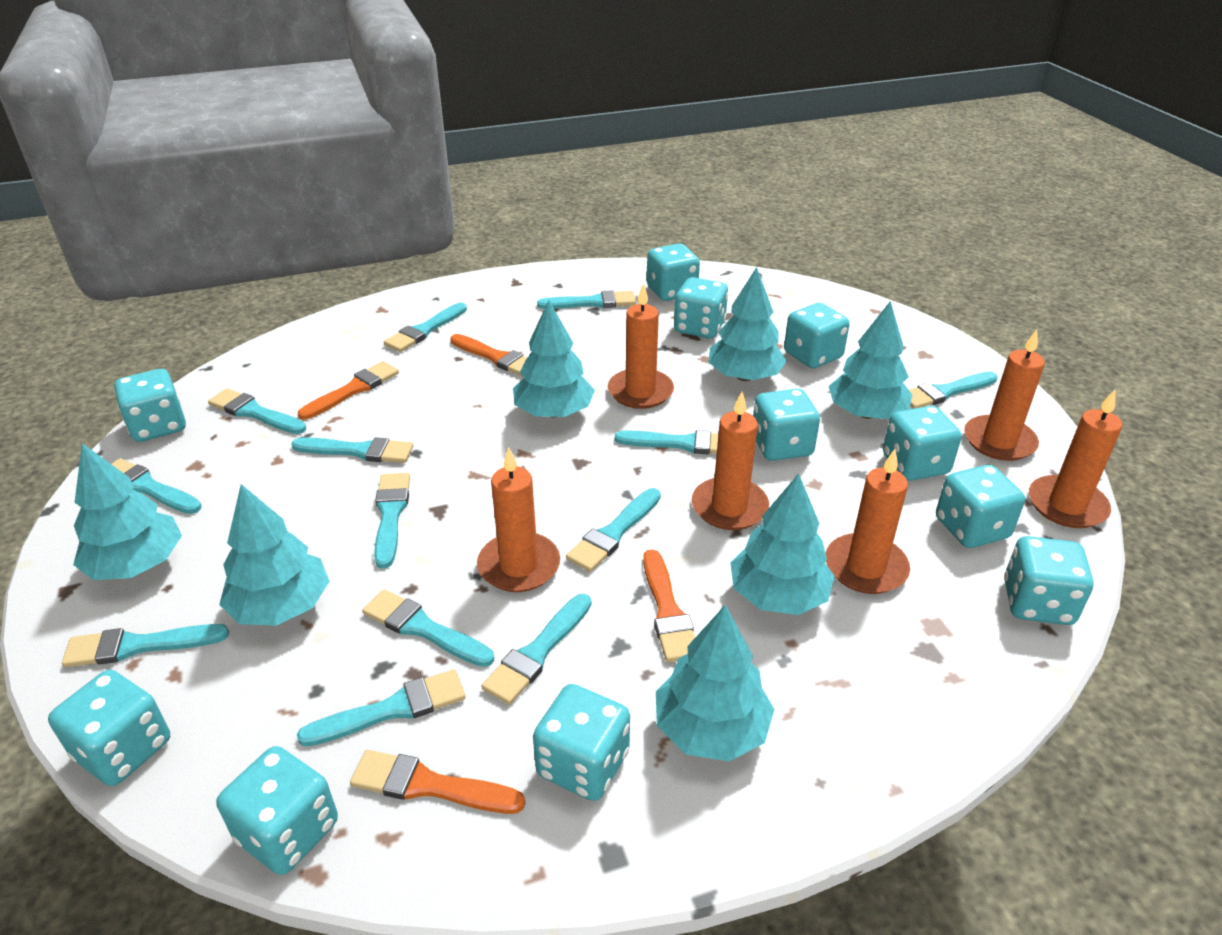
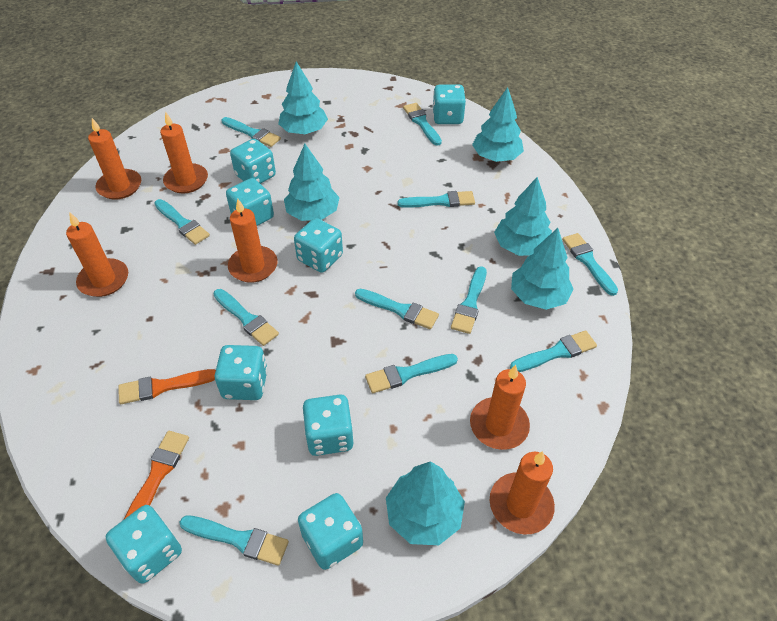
orange brush: 4 -> 2
turquoise brush: 13 -> 11
turquoise dice: 11 -> 8
turquoise tree: 7 -> 6

